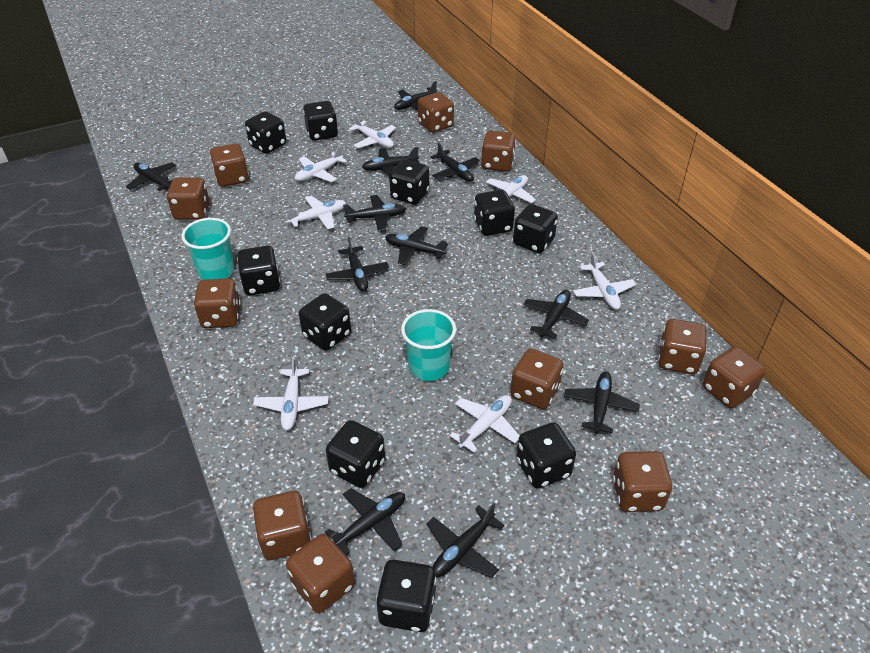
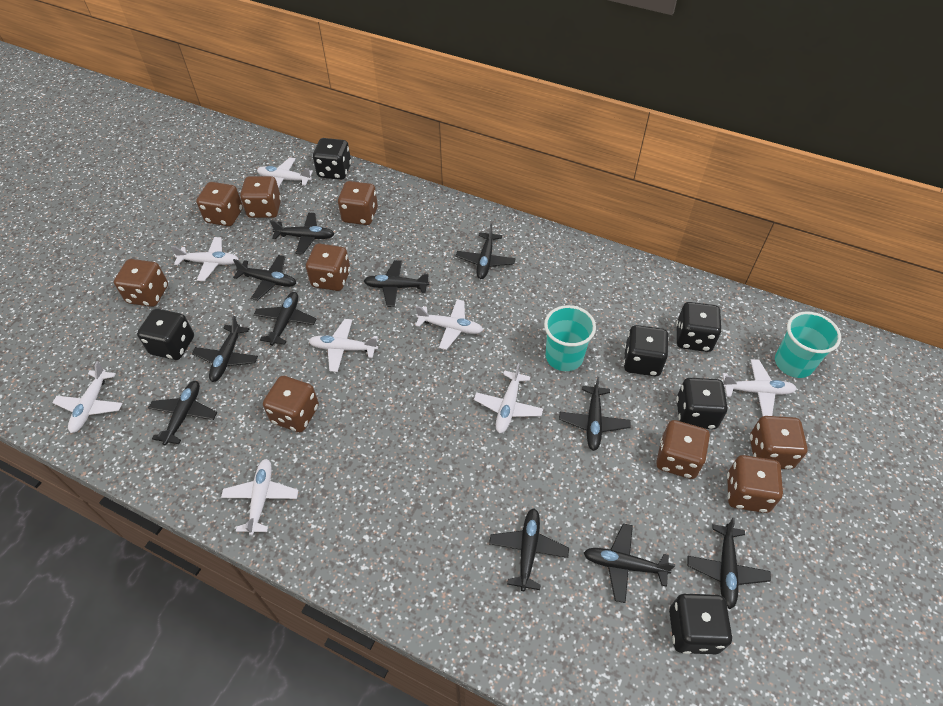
black dice: 10 -> 6
brown dice: 11 -> 9
white plane: 7 -> 8

